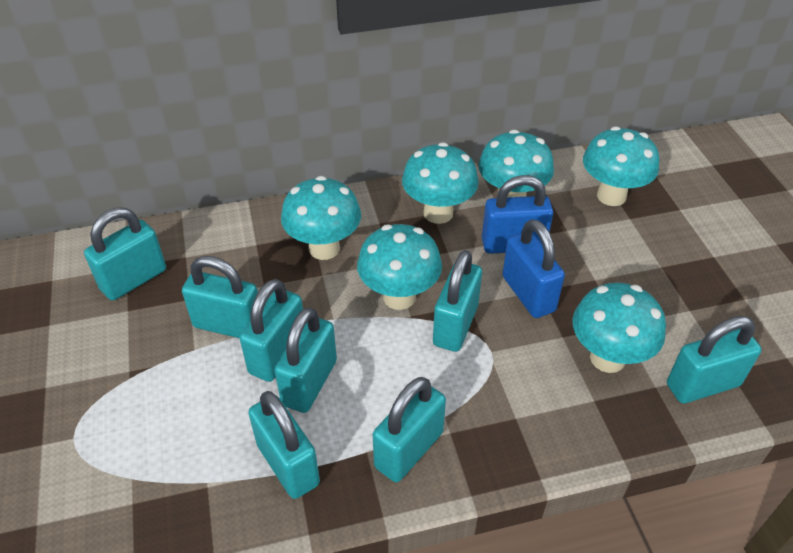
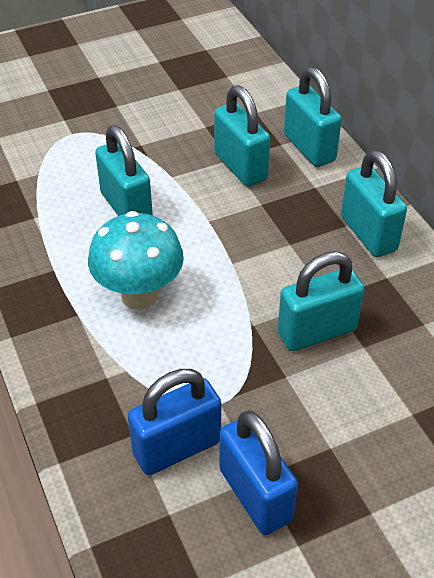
turquoise mushroom: 6 -> 1
turquoise padlock: 8 -> 5

